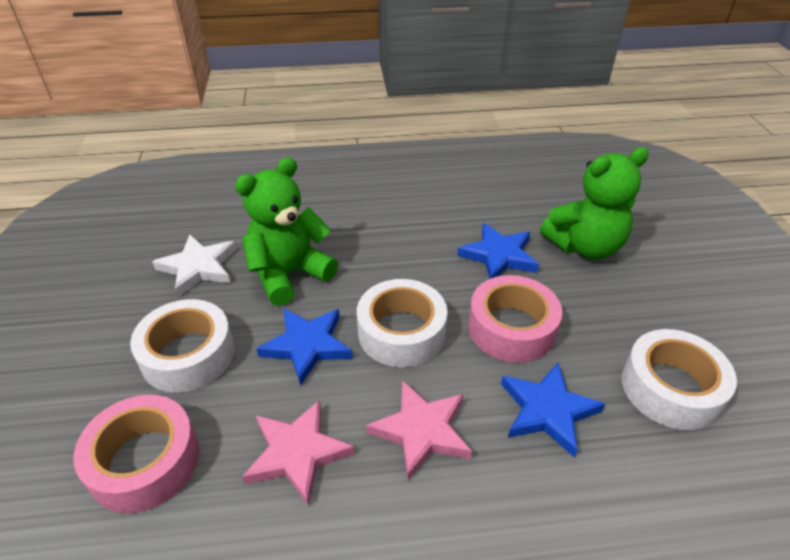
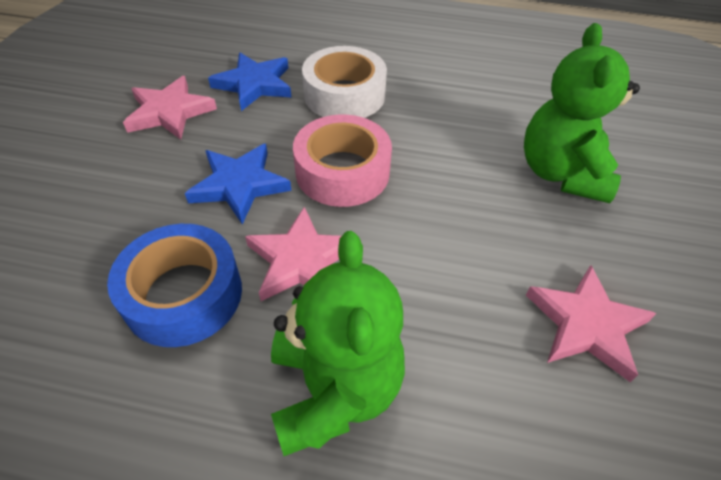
blue star: 3 -> 2
blue tape: 0 -> 1
pink star: 2 -> 3
pink tape: 2 -> 1
white star: 1 -> 0
white tape: 3 -> 1

